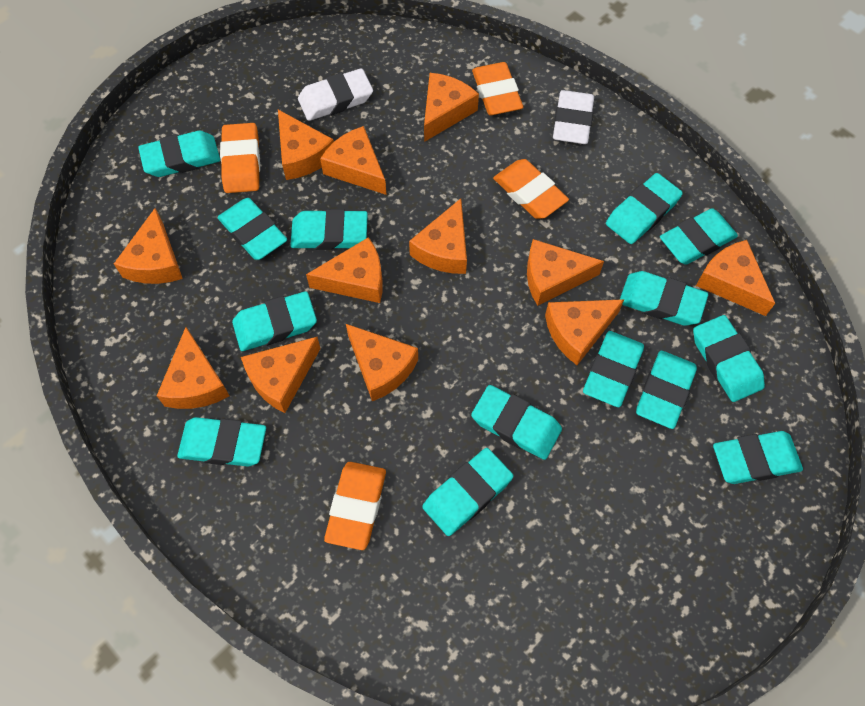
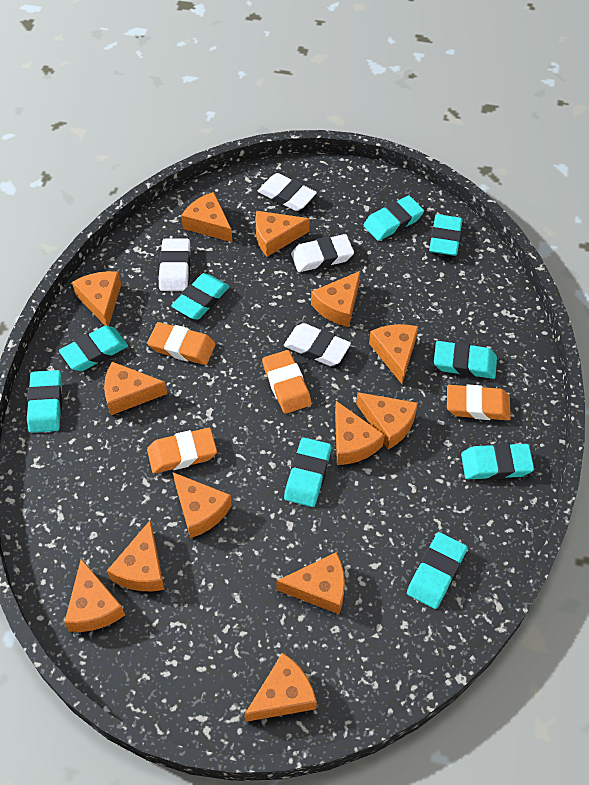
orange cheese: 12 -> 13
turquoise eraser: 14 -> 9
white eraser: 2 -> 4

